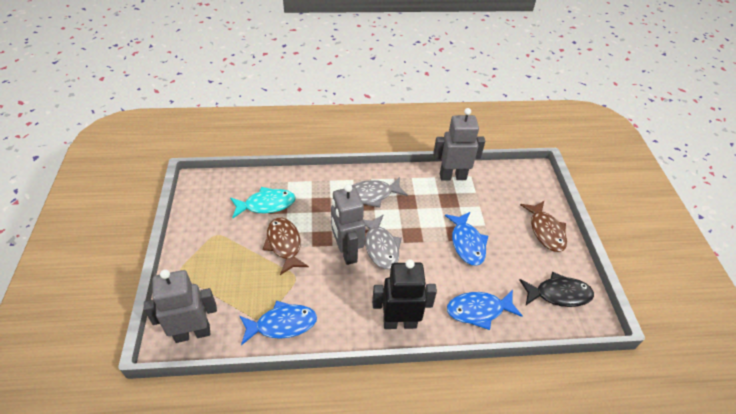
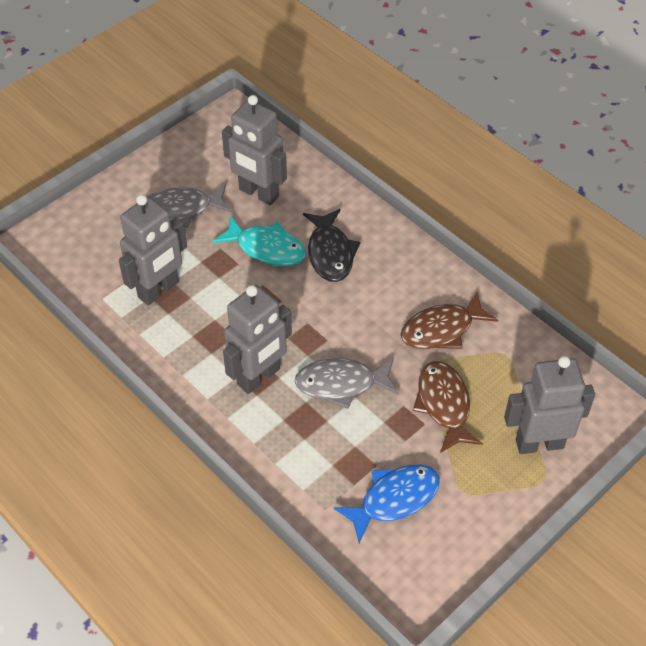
black robot: 1 -> 0
blue fish: 3 -> 1
grey robot: 3 -> 4

